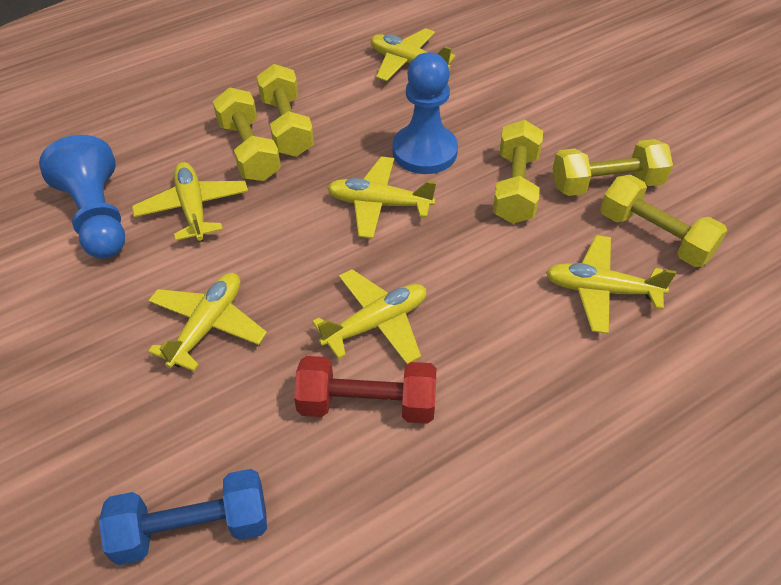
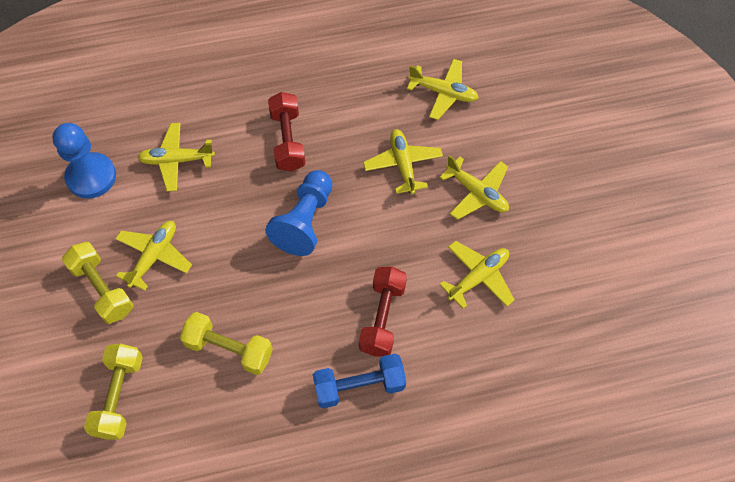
red dumbbell: 1 -> 2
yellow dumbbell: 5 -> 3

